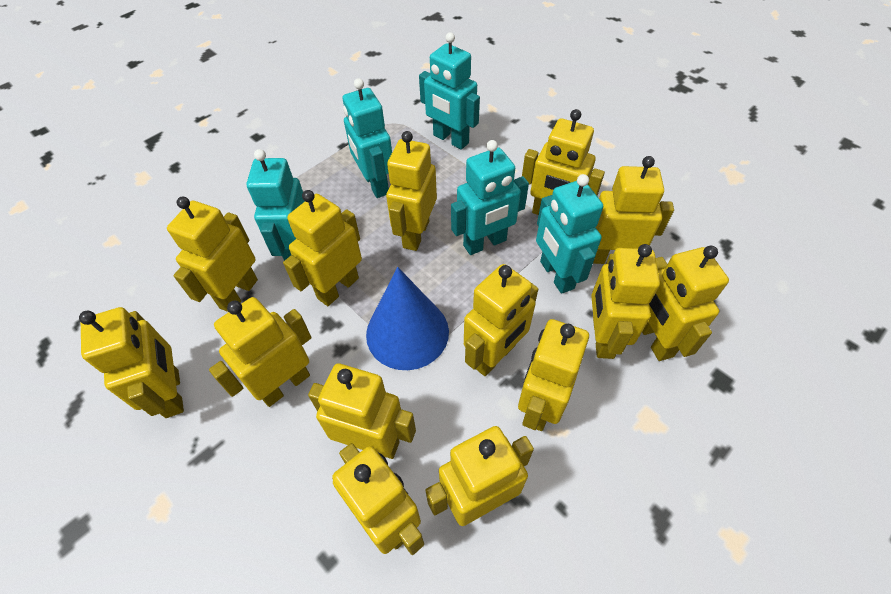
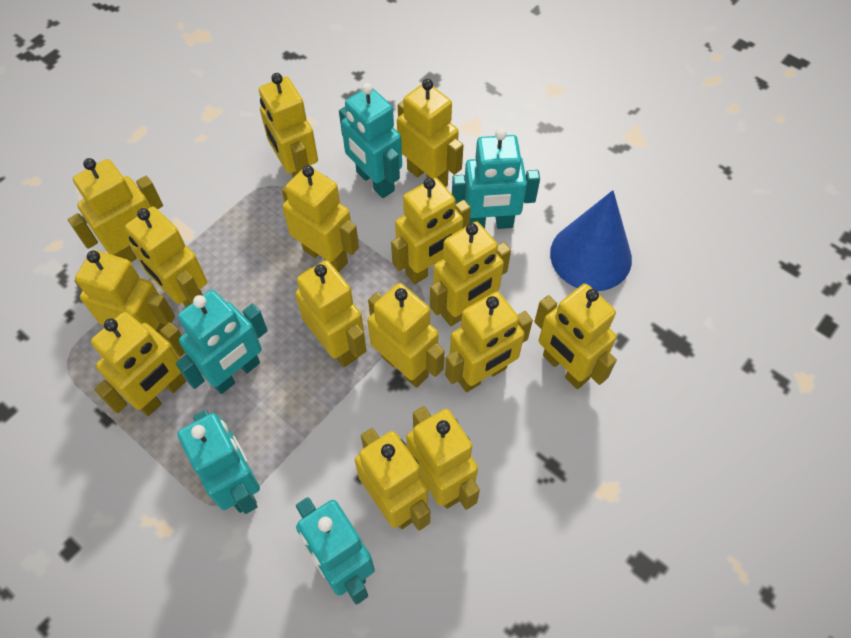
yellow robot: 14 -> 15

